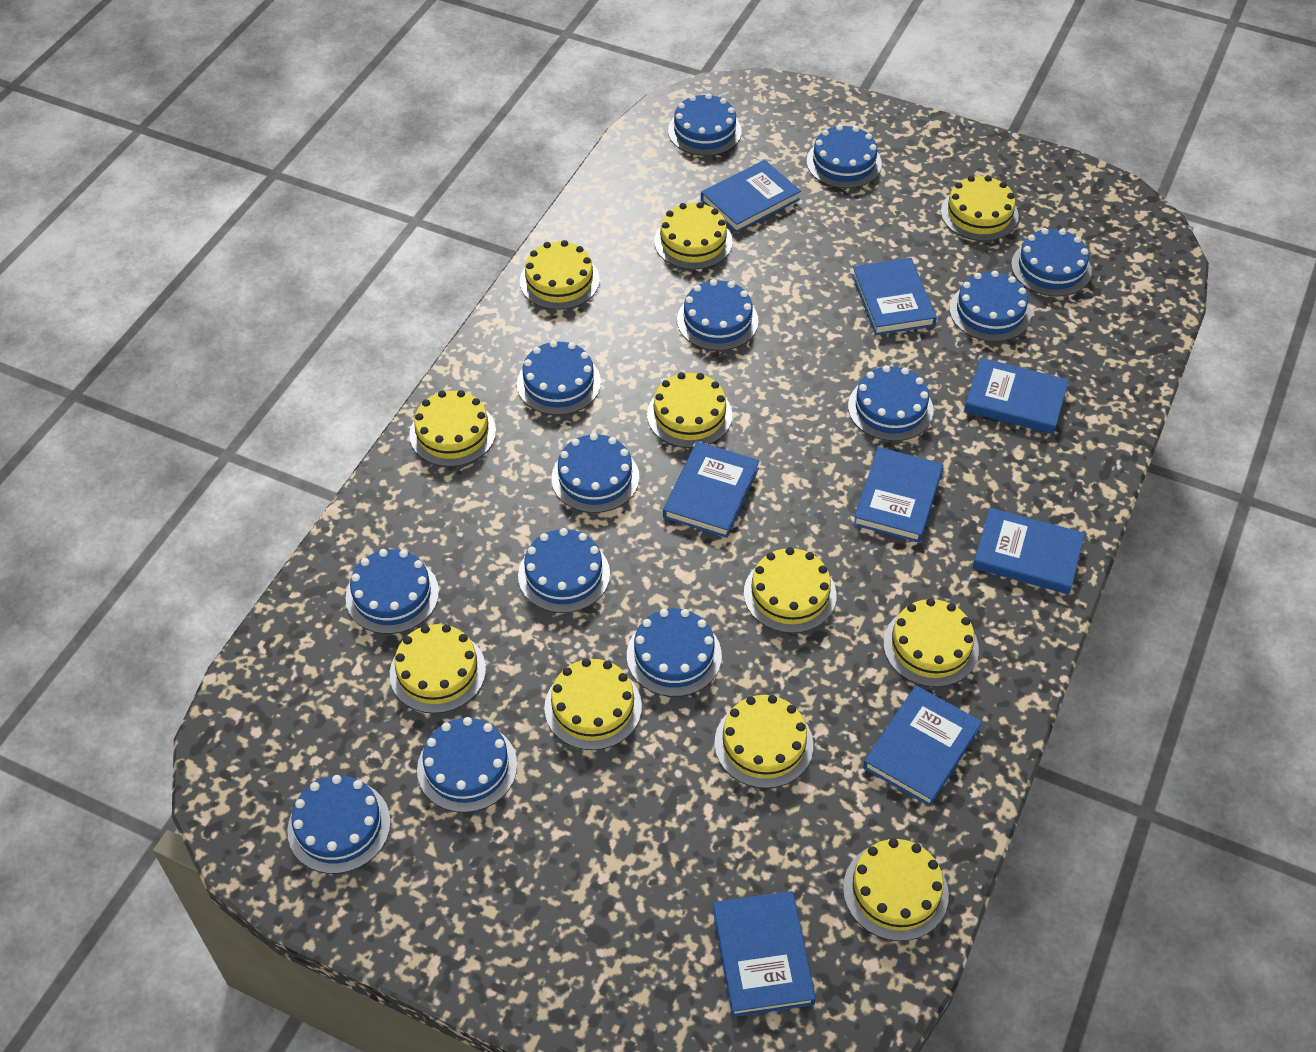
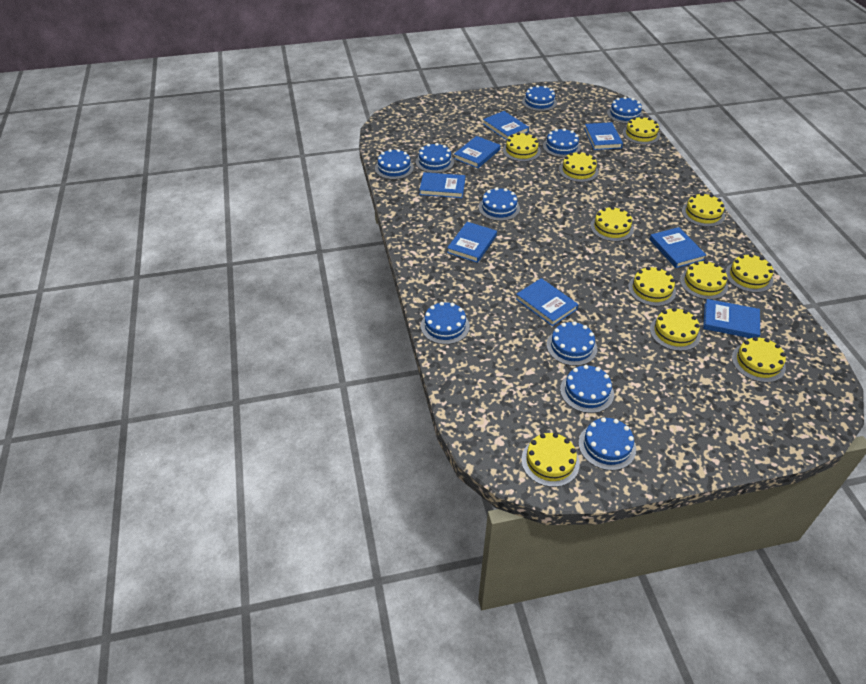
blue cake: 13 -> 10

